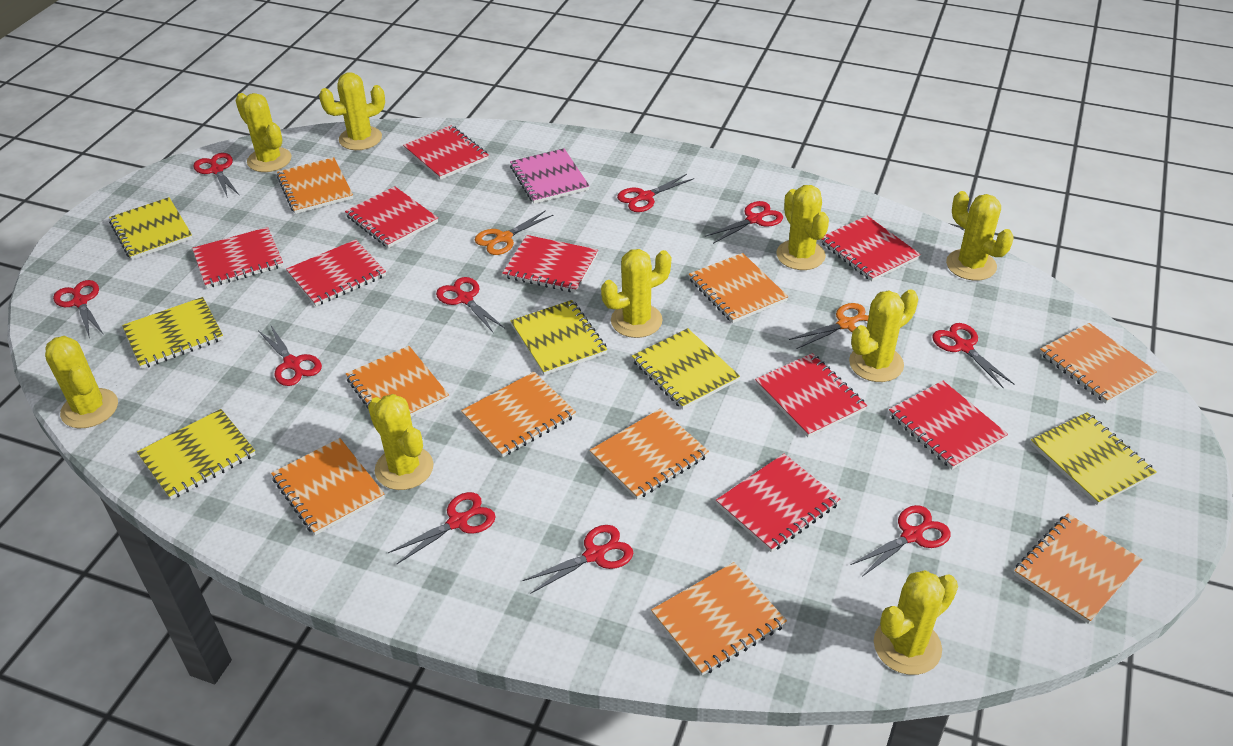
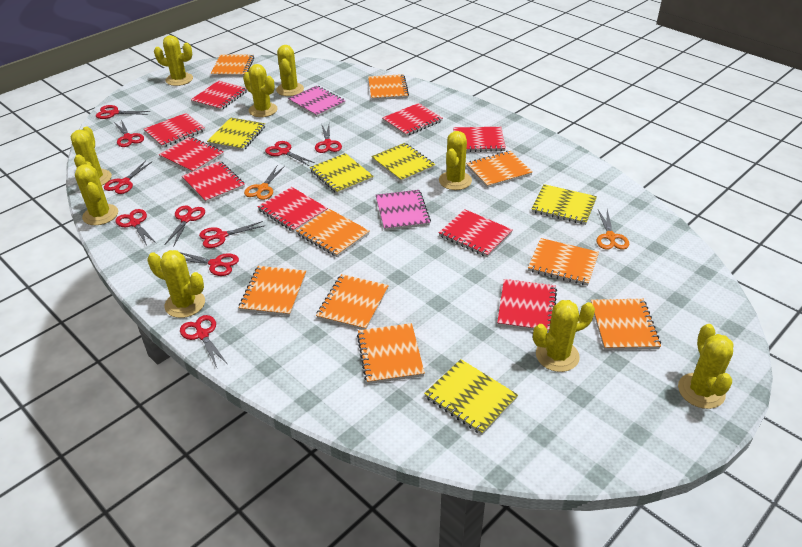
pink notebook: 1 -> 2
yellow notebook: 6 -> 5

